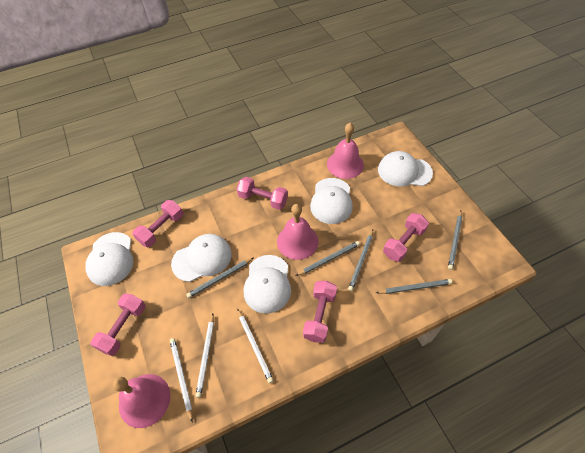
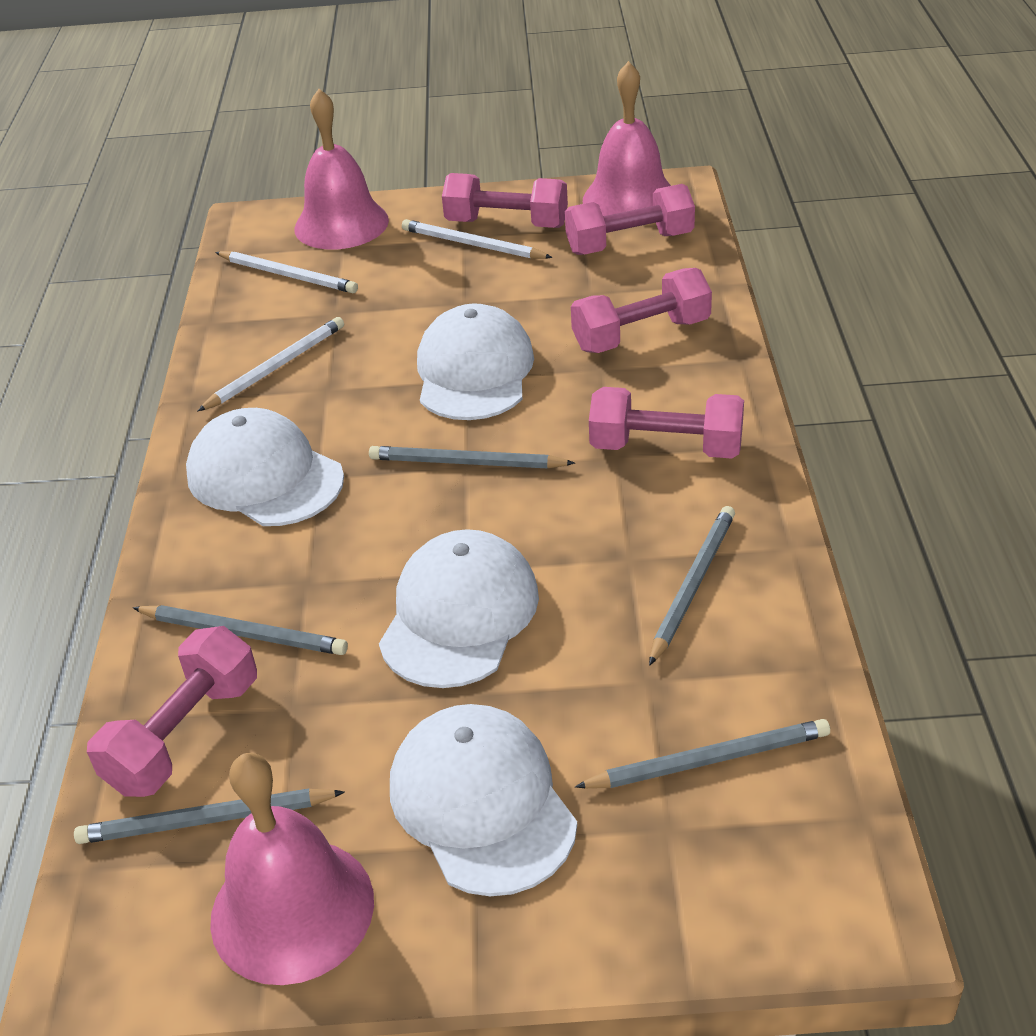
white cap: 5 -> 4

